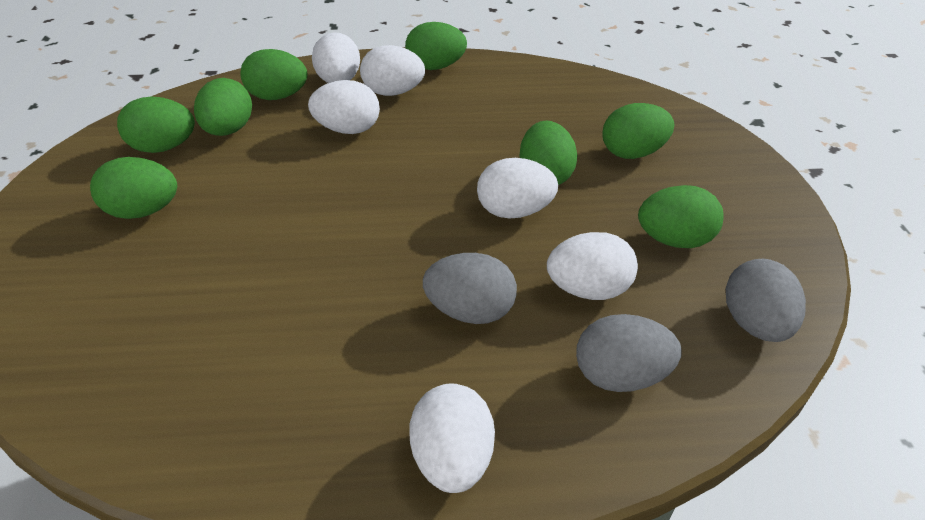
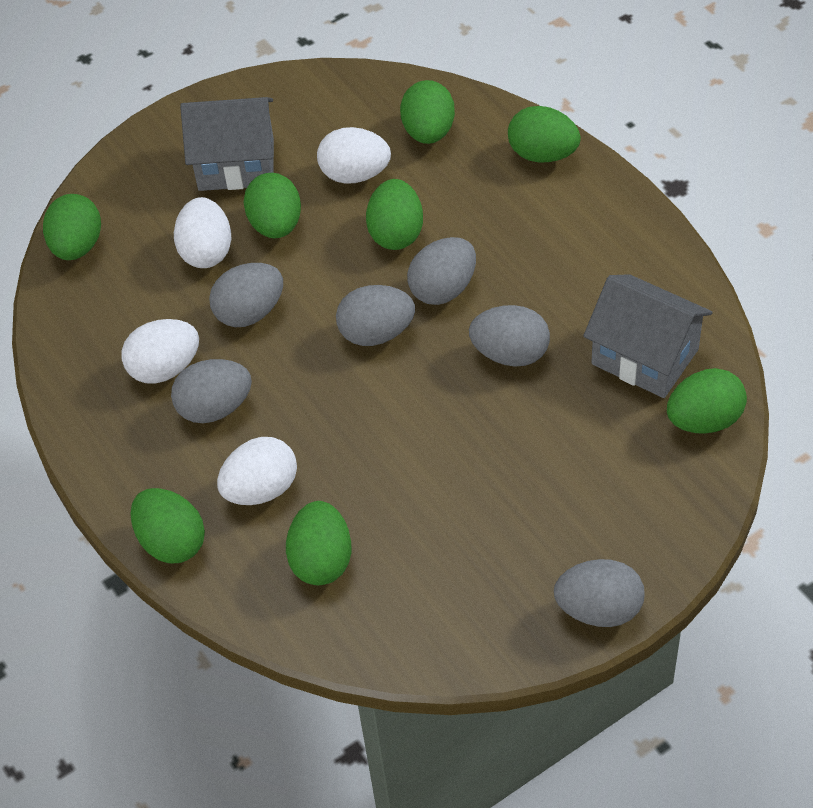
grey egg: 3 -> 6
grey house: 0 -> 2
white egg: 6 -> 4

